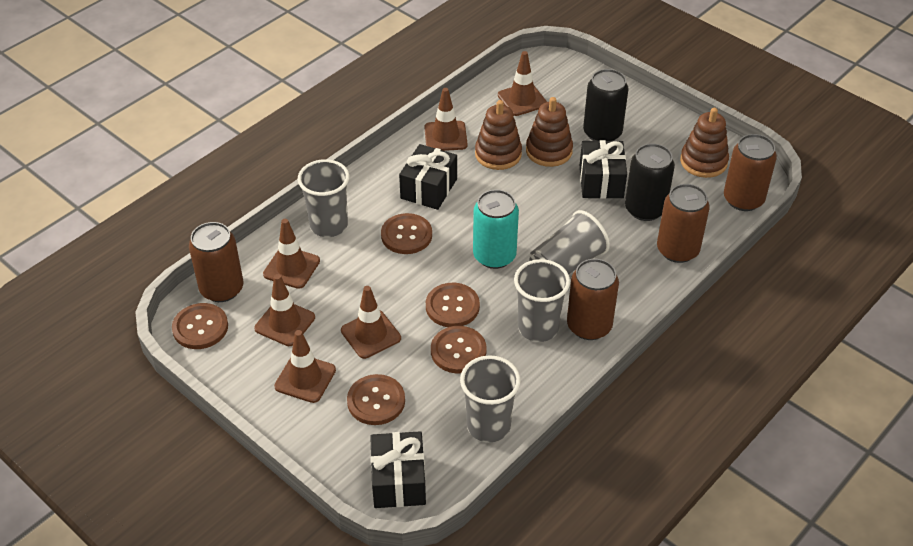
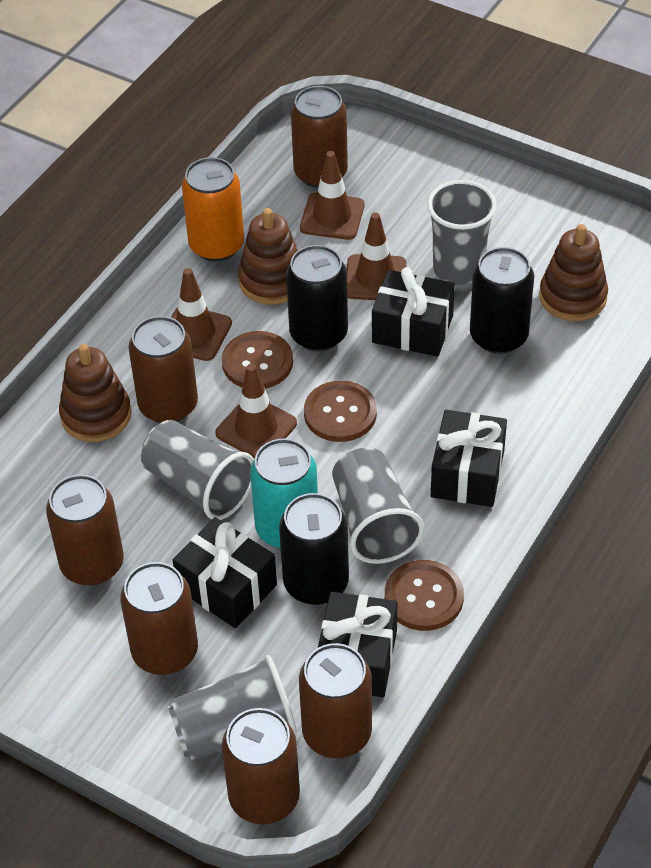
black can: 2 -> 3
black gift: 3 -> 4
brown button: 5 -> 3
brown can: 4 -> 6
brown traffic cone: 6 -> 4
orange can: 0 -> 1

